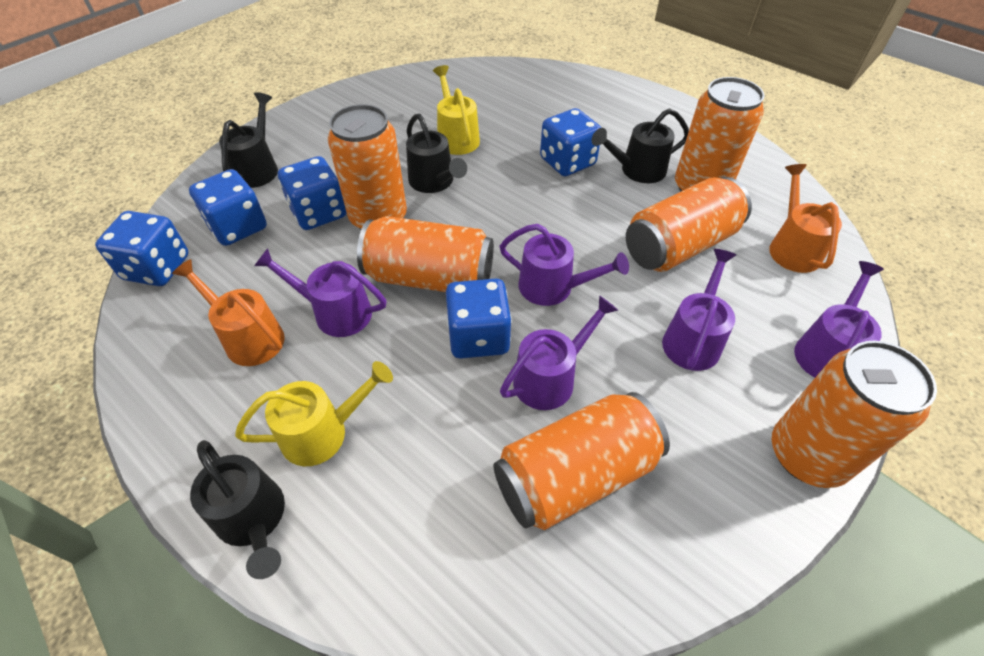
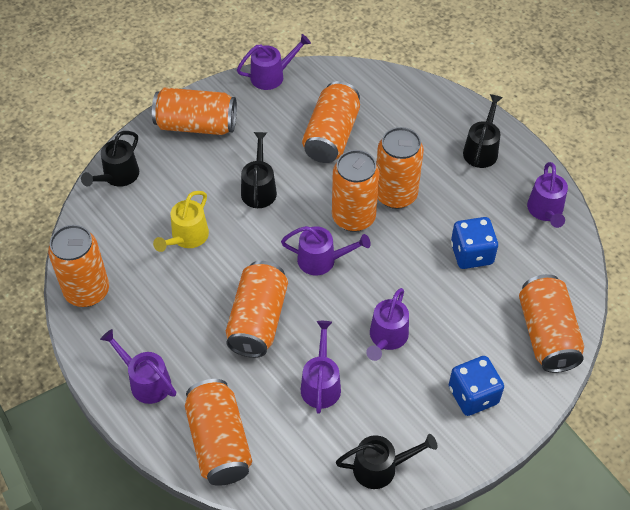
blue dice: 5 -> 2
orange can: 6 -> 8
orange watering can: 2 -> 0
purple watering can: 5 -> 6
yellow watering can: 2 -> 1

